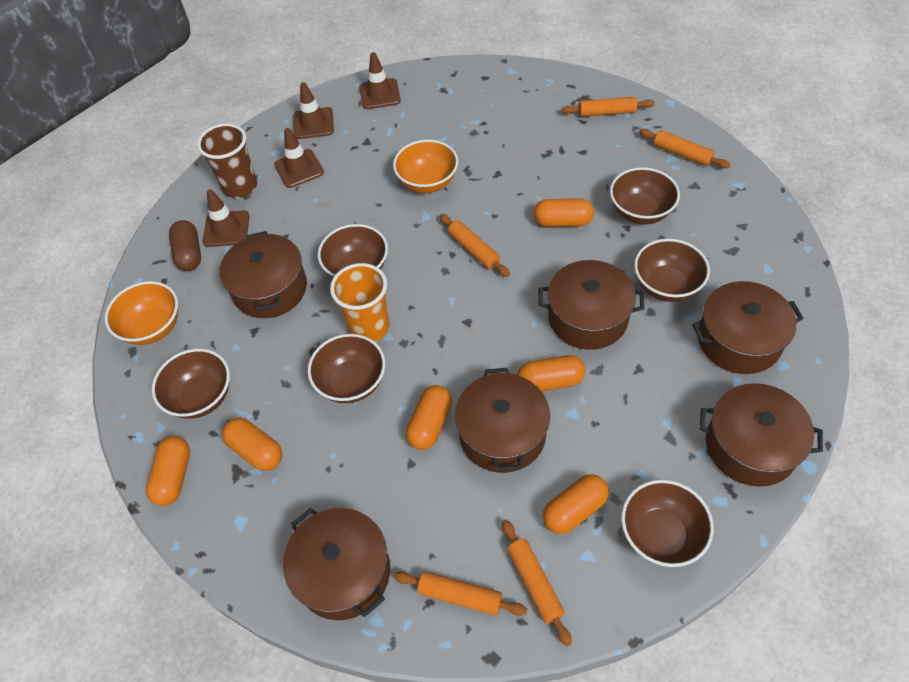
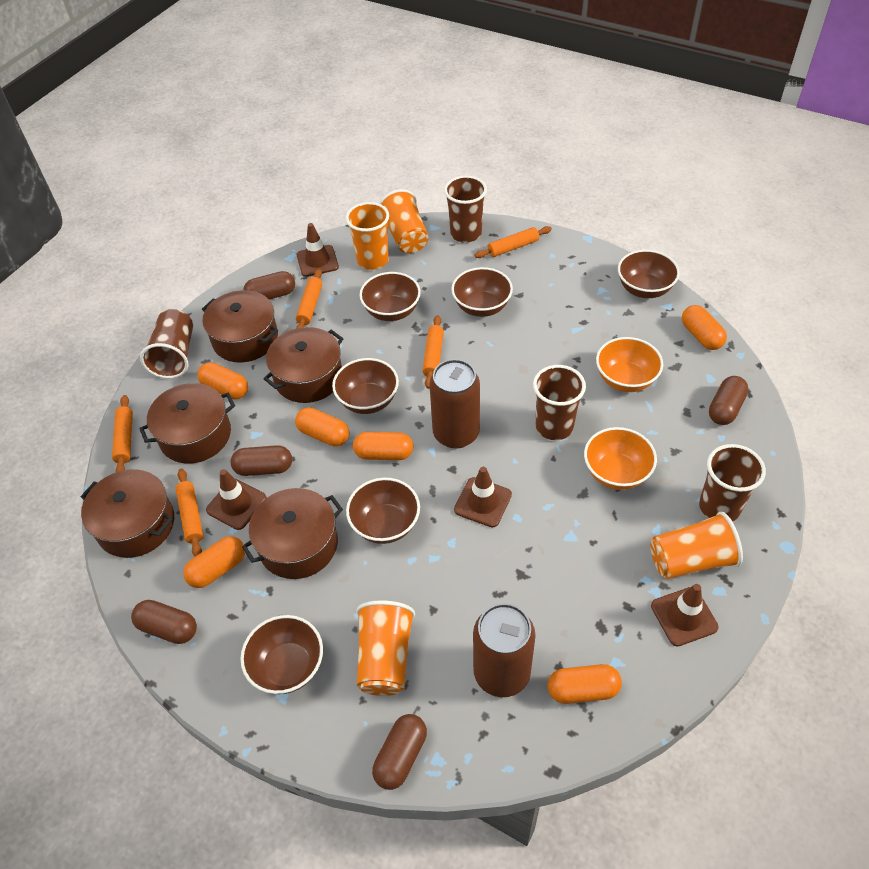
brown can: 0 -> 2
brown capsule: 1 -> 5
brown cup: 1 -> 4
brown pot: 6 -> 5
orange cup: 1 -> 4

